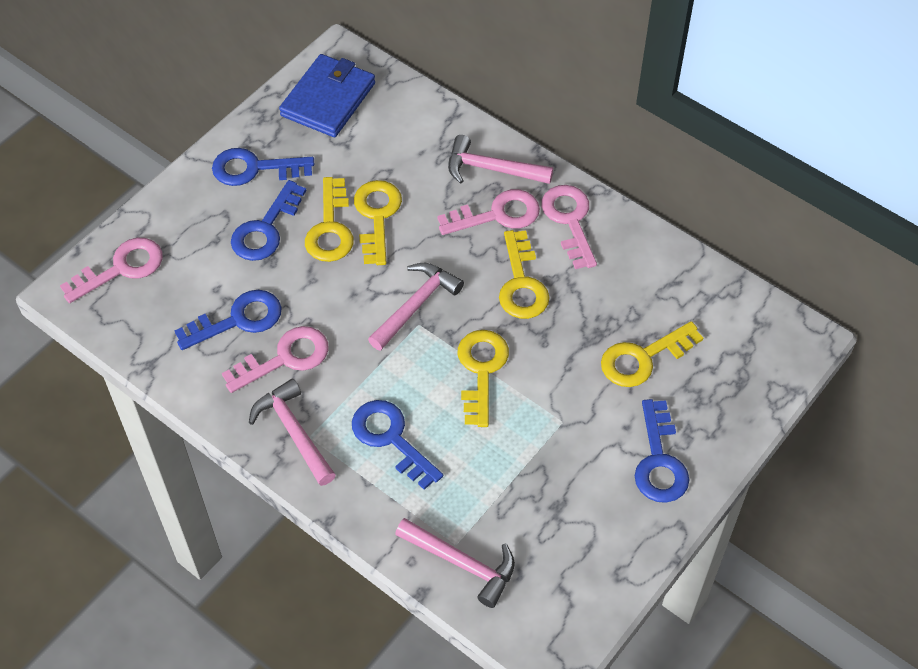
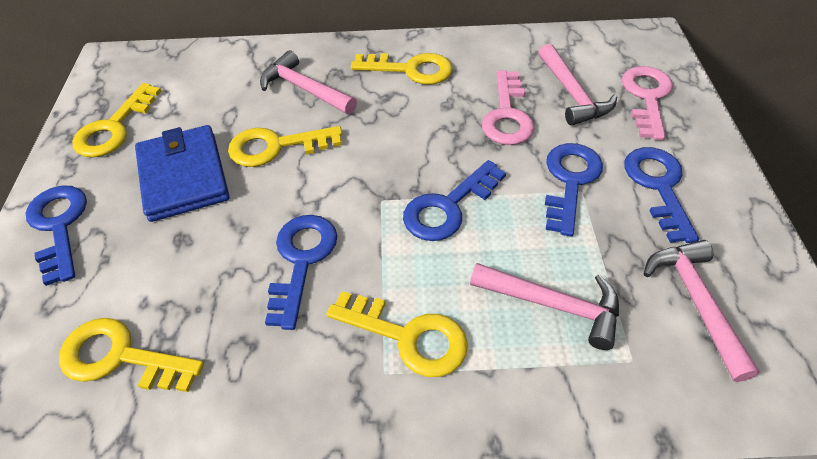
pink key: 4 -> 2

